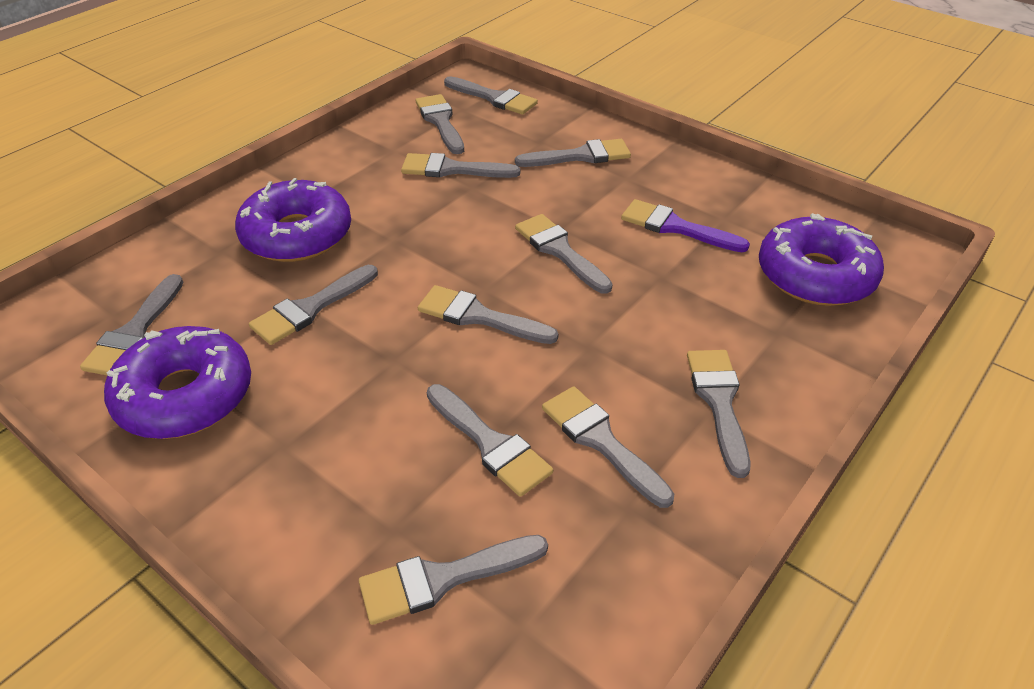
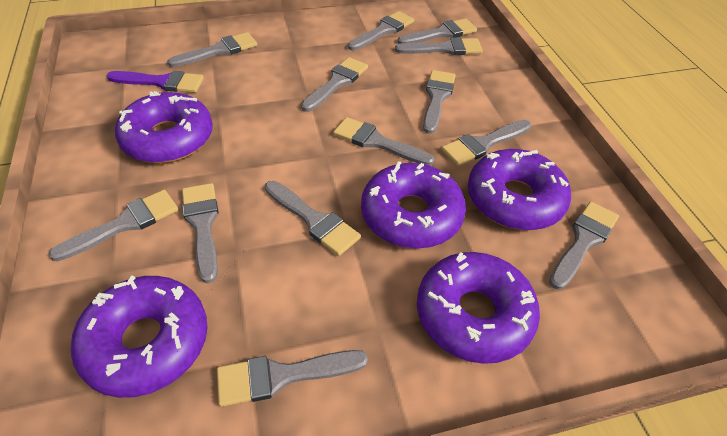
grey brush: 12 -> 13
purple donut: 3 -> 5

